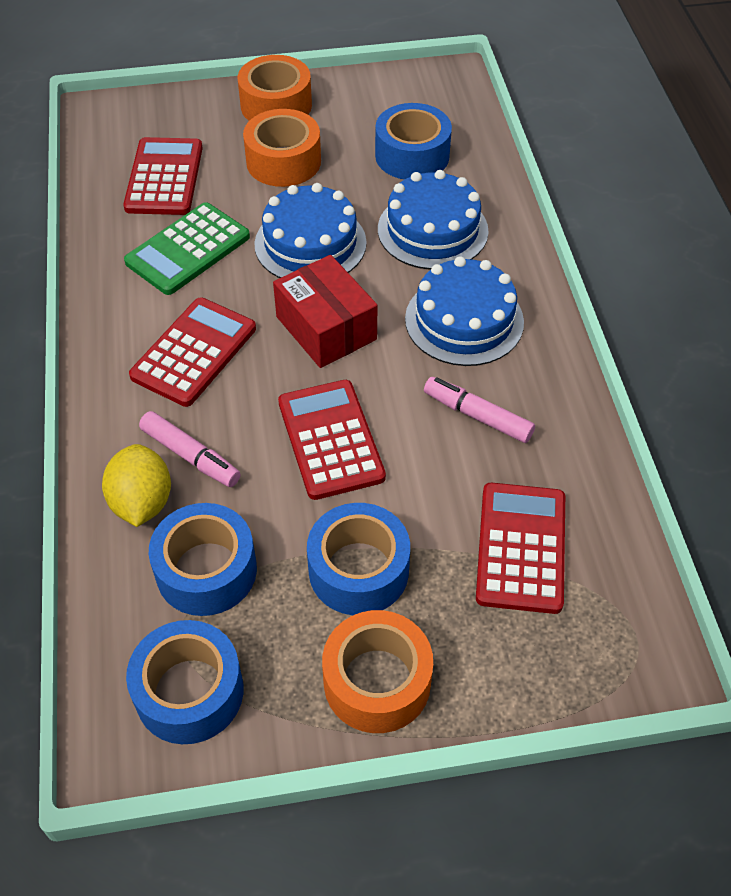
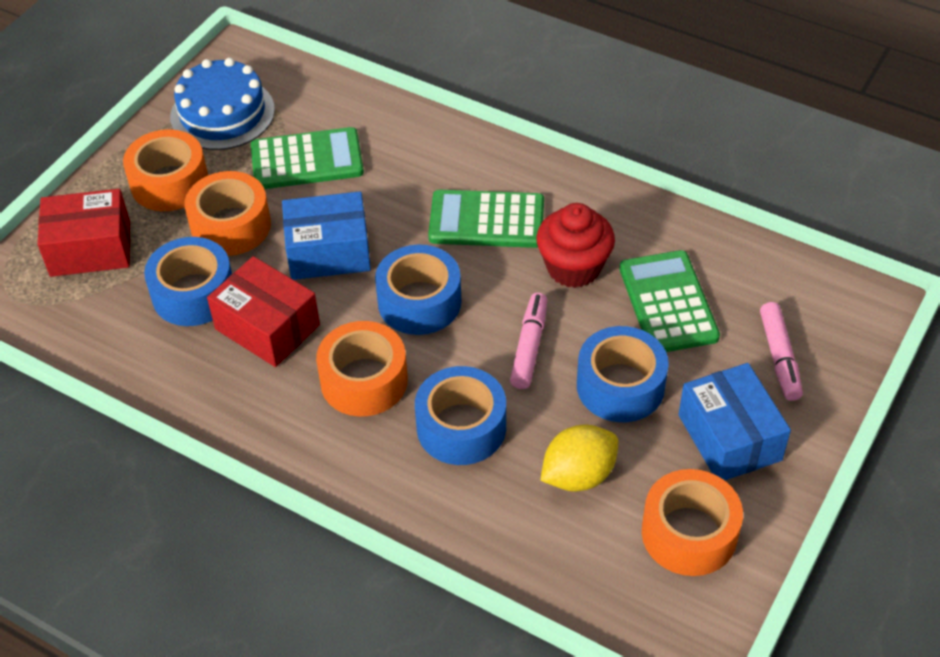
blue box: 0 -> 2
blue cake: 3 -> 1
green calculator: 1 -> 3
orange tape: 3 -> 4
red box: 1 -> 2
red calculator: 4 -> 0
red cupcake: 0 -> 1

